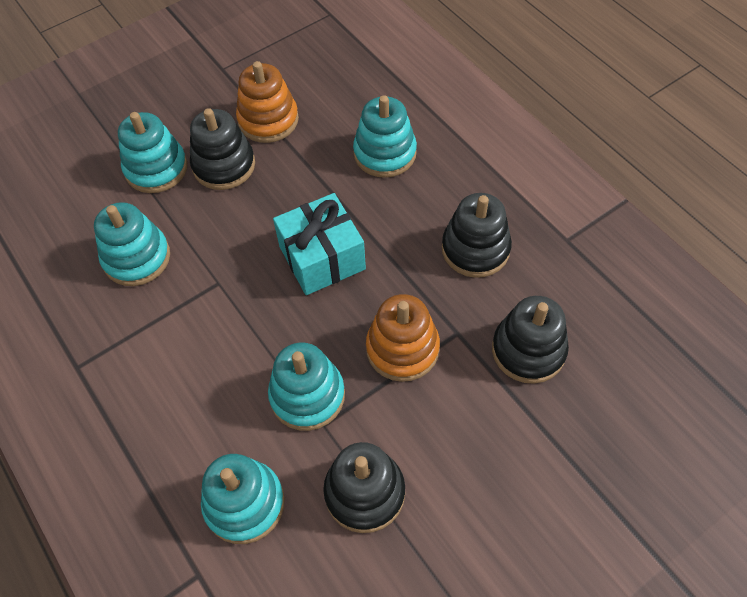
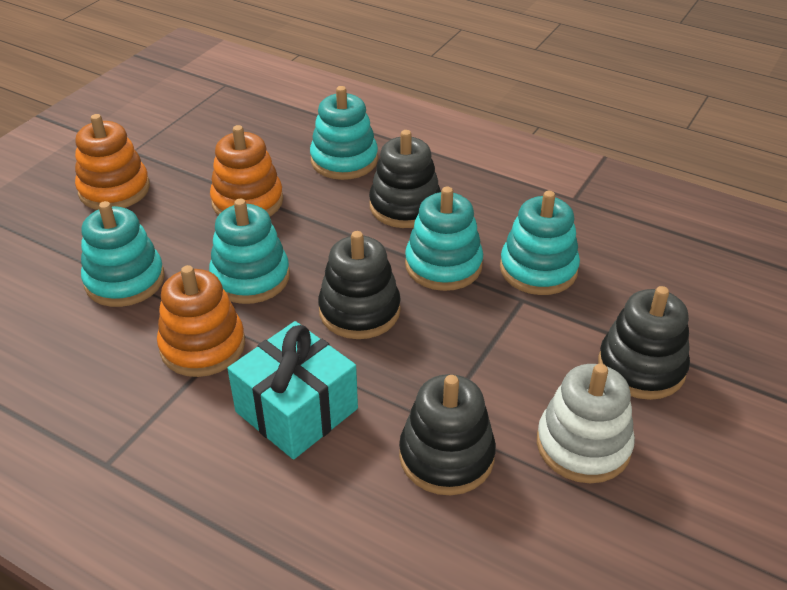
orange stacking toy: 2 -> 3
white stacking toy: 0 -> 1

